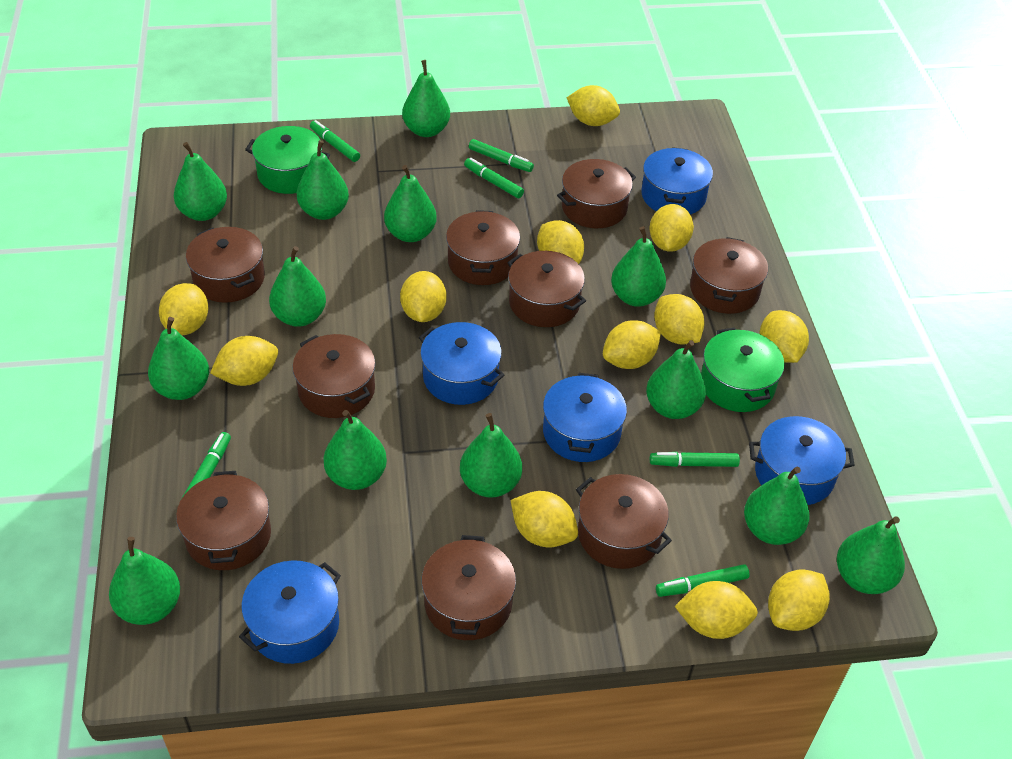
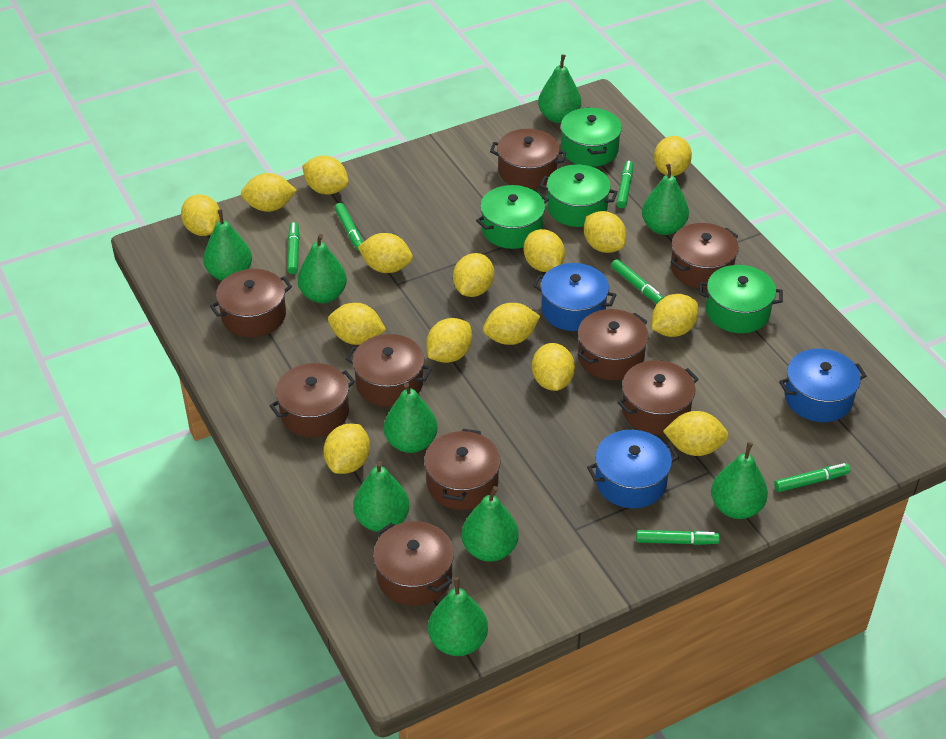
blue pot: 5 -> 3
green pear: 13 -> 9
green pot: 2 -> 4
yellow lemon: 12 -> 15

